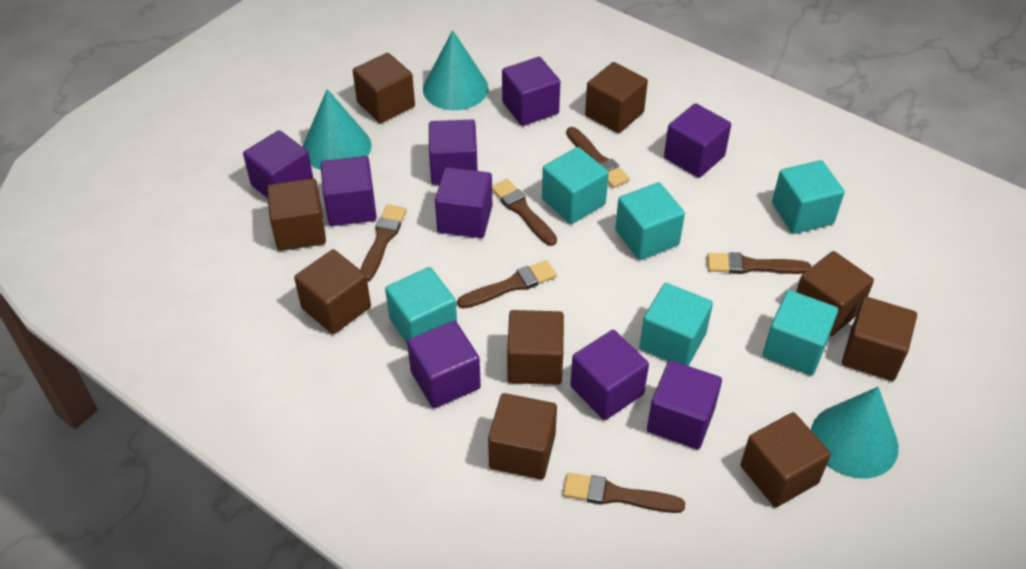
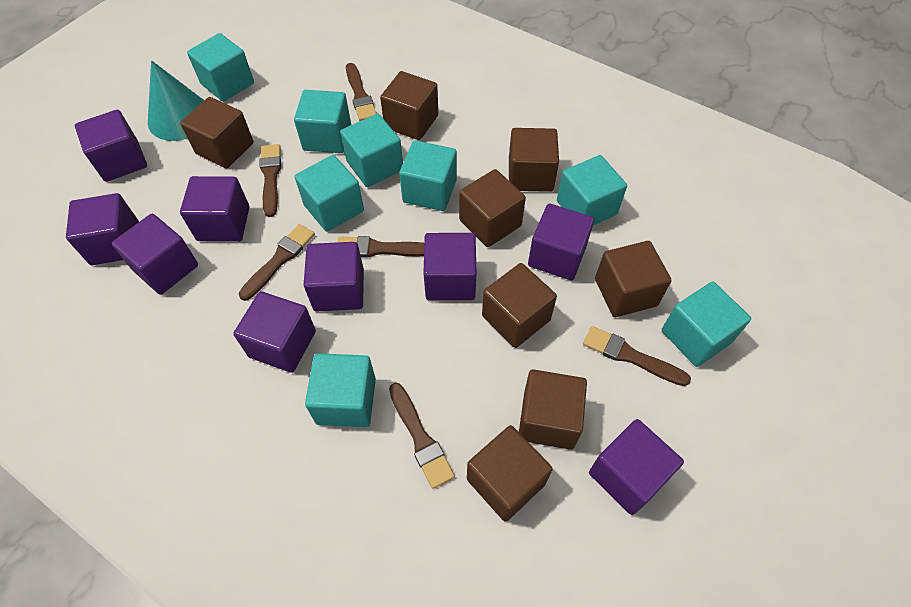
brown cube: 9 -> 8
turquoise cone: 3 -> 1
turquoise cube: 6 -> 8

